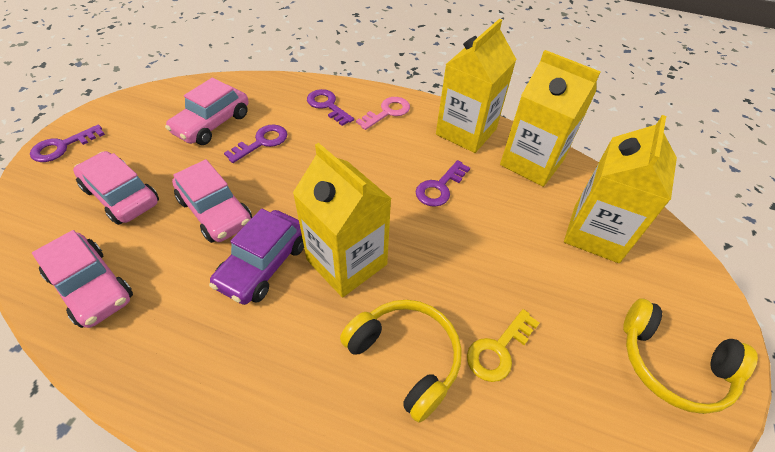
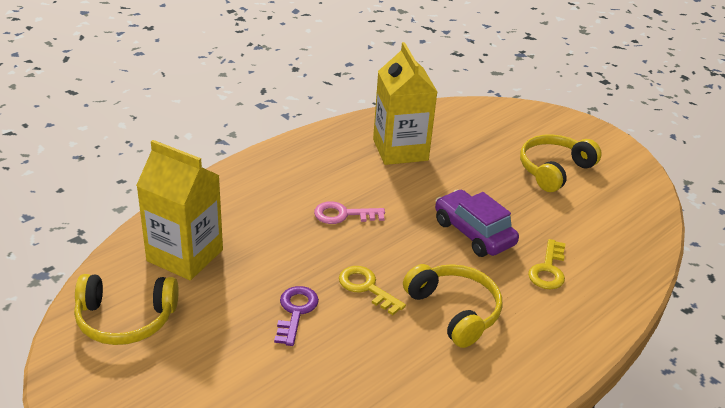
pink car: 4 -> 0
purple key: 4 -> 1
yellow carton: 4 -> 2
yellow headphones: 2 -> 3
yellow key: 1 -> 2

